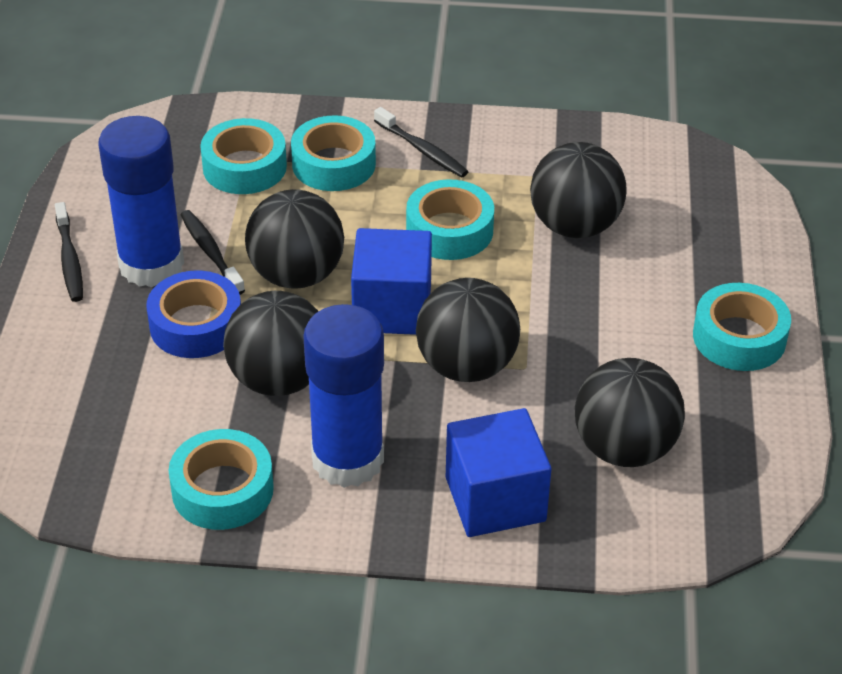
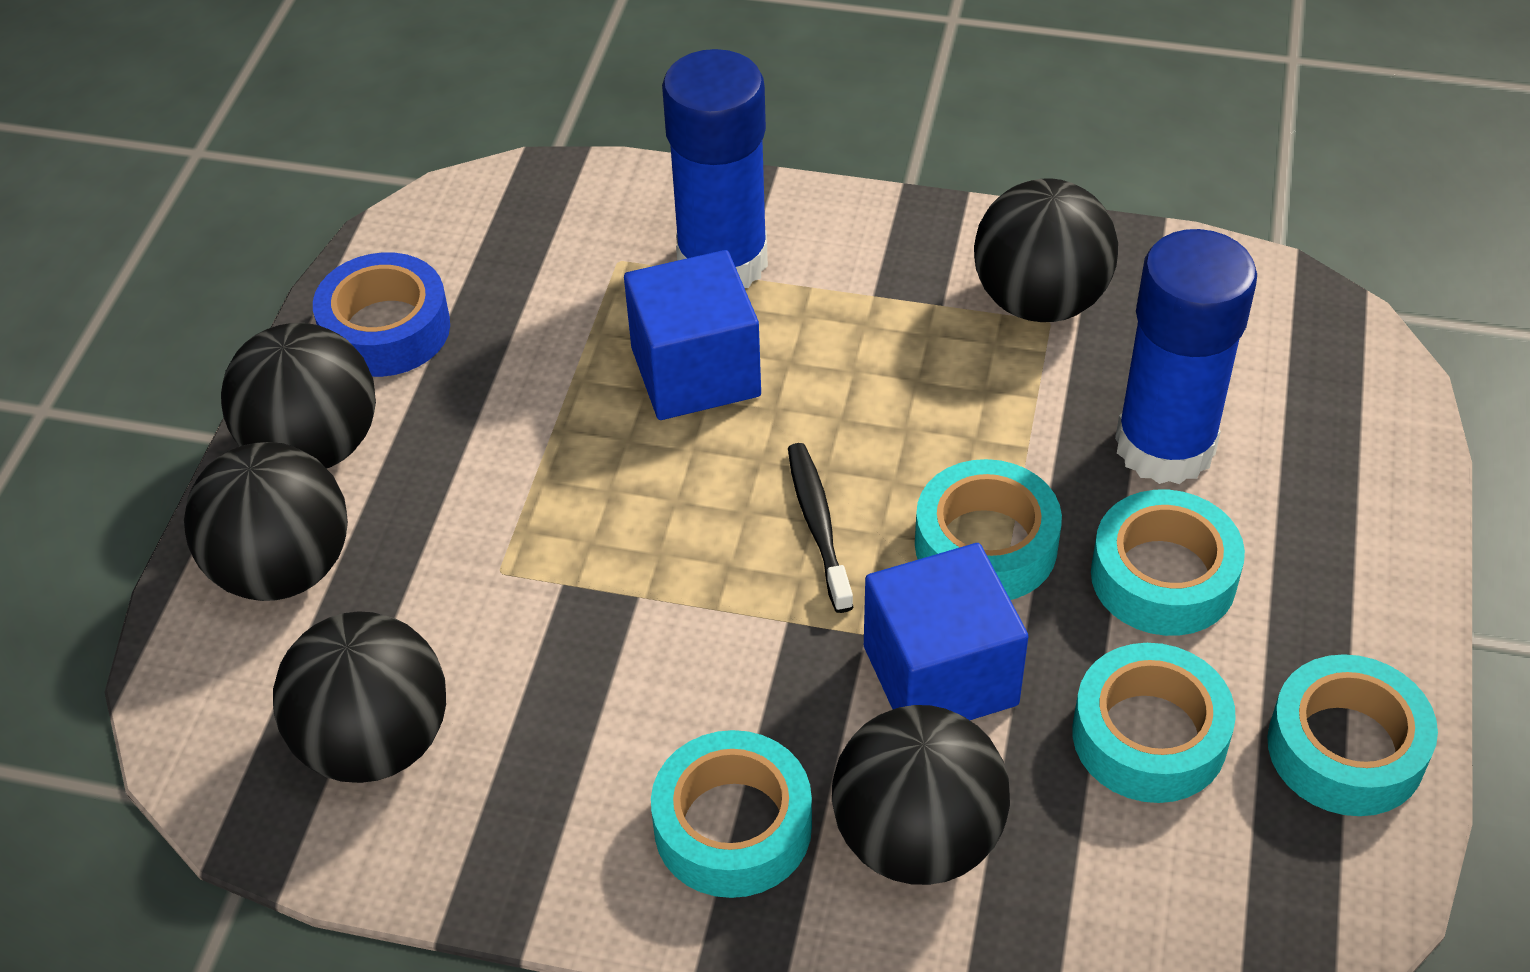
black toothbrush: 3 -> 1

